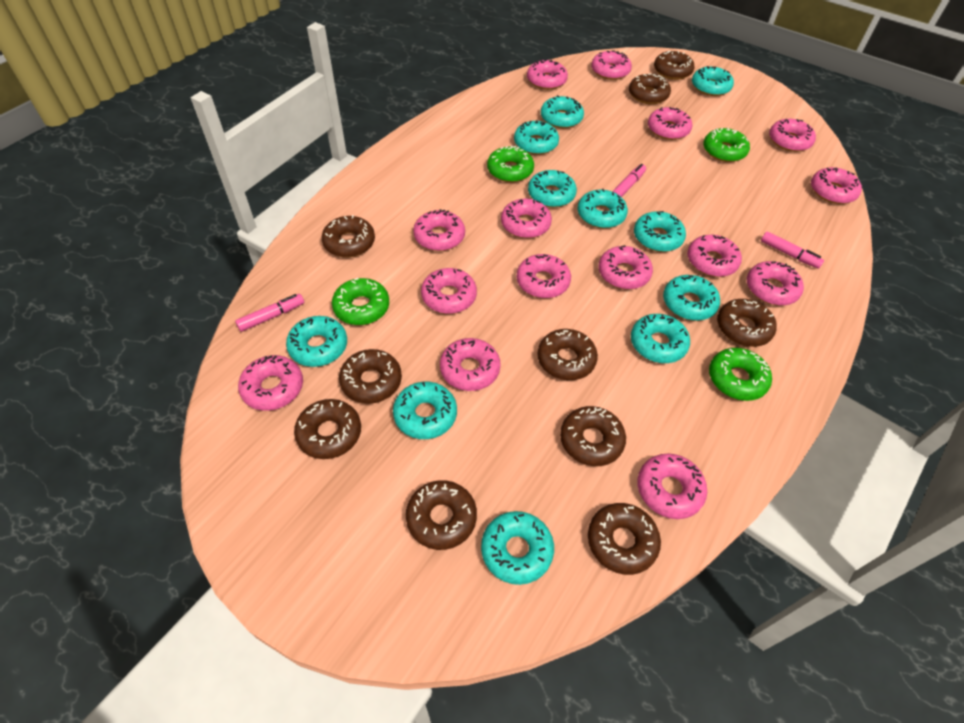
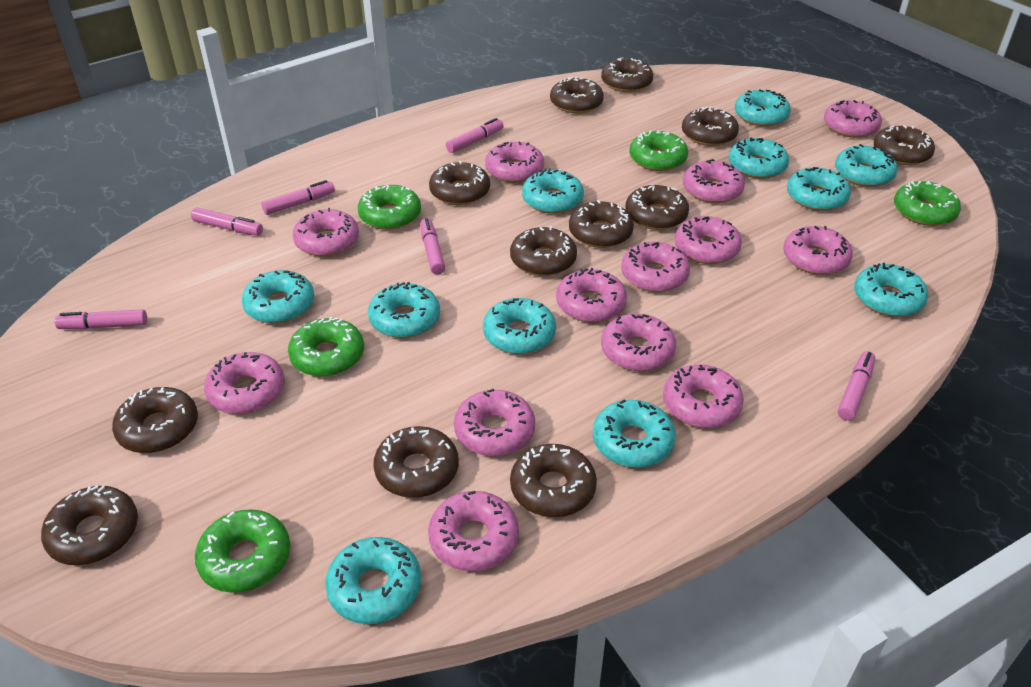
brown donut: 10 -> 12
green donut: 4 -> 5
pink donut: 15 -> 13
pink marker: 3 -> 6

